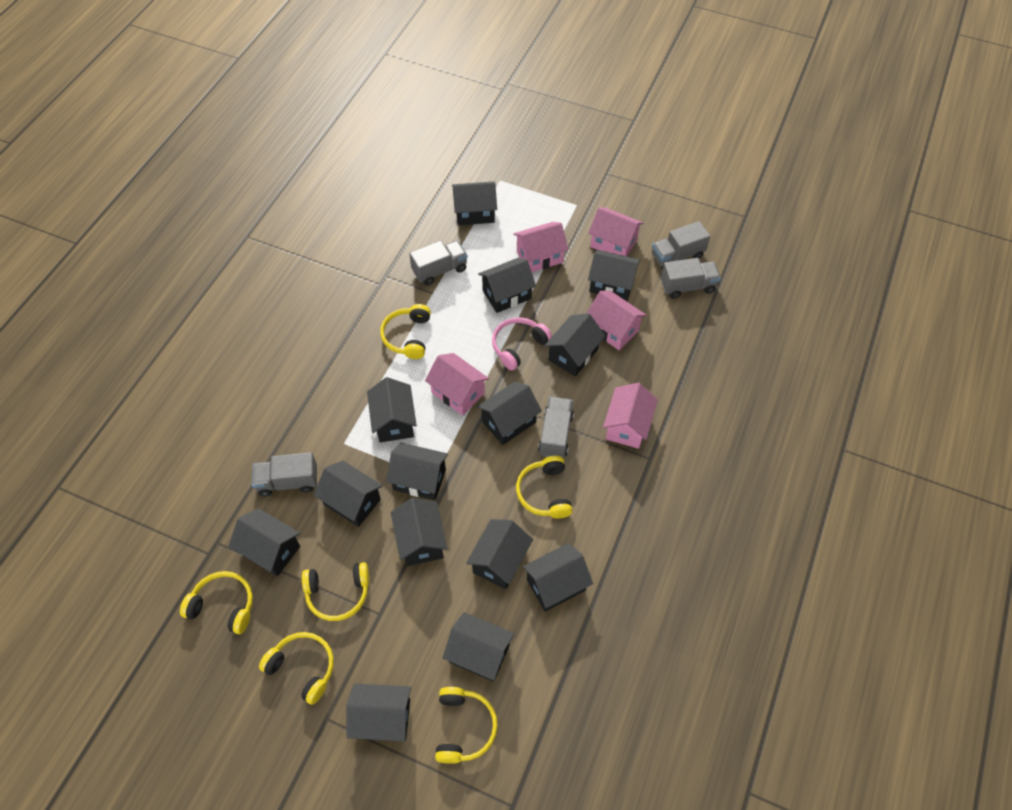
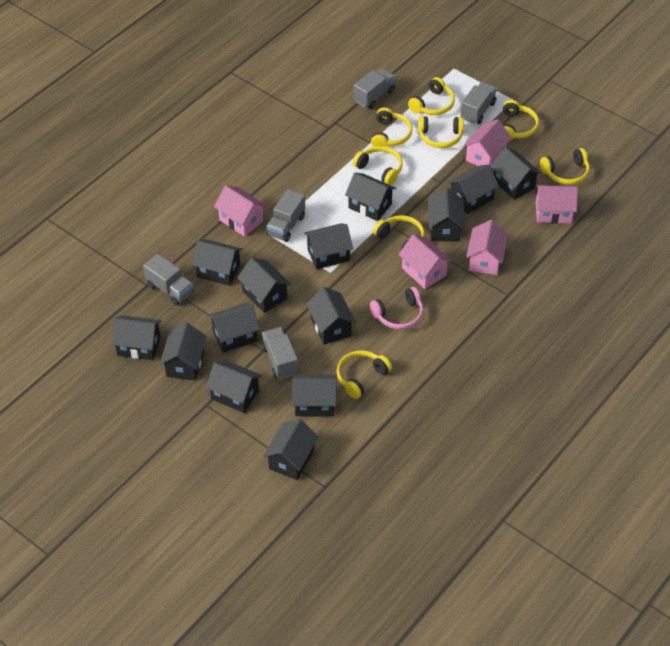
yellow headphones: 6 -> 8

